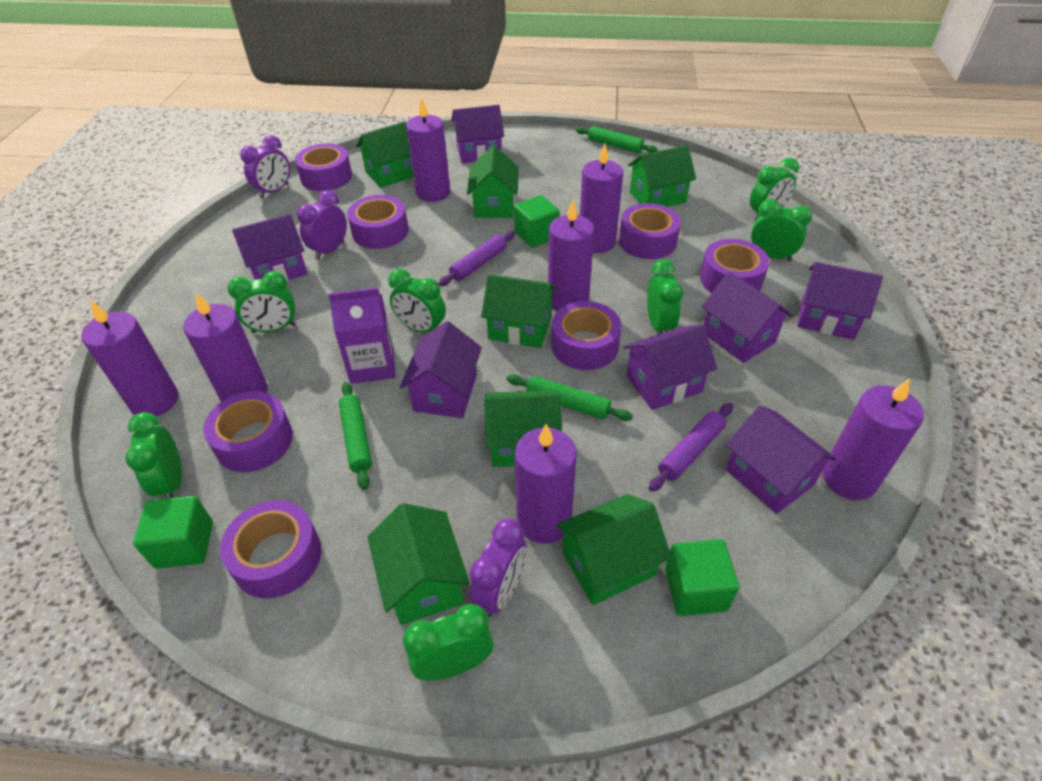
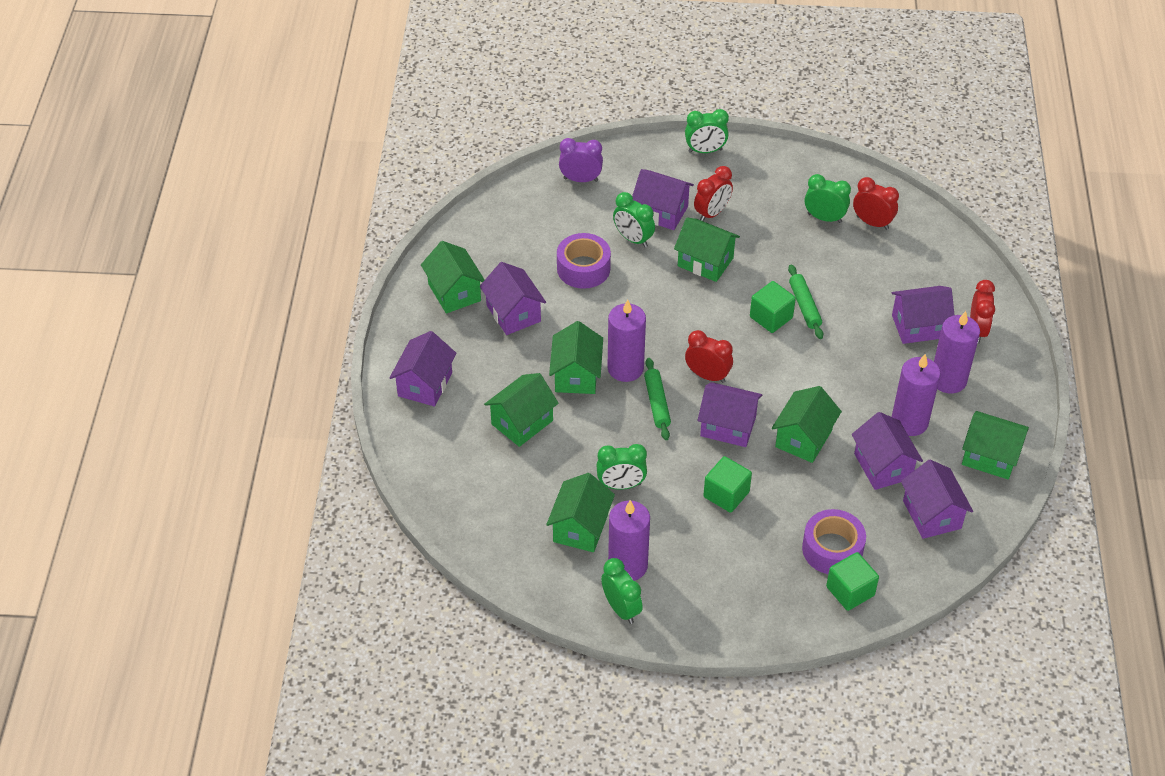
green clock: 7 -> 5
green rolling pin: 3 -> 2
purple candle: 7 -> 4
purple carton: 1 -> 0
purple clock: 3 -> 1
purple rolling pin: 2 -> 0
purple tape: 7 -> 2
red clock: 0 -> 4

